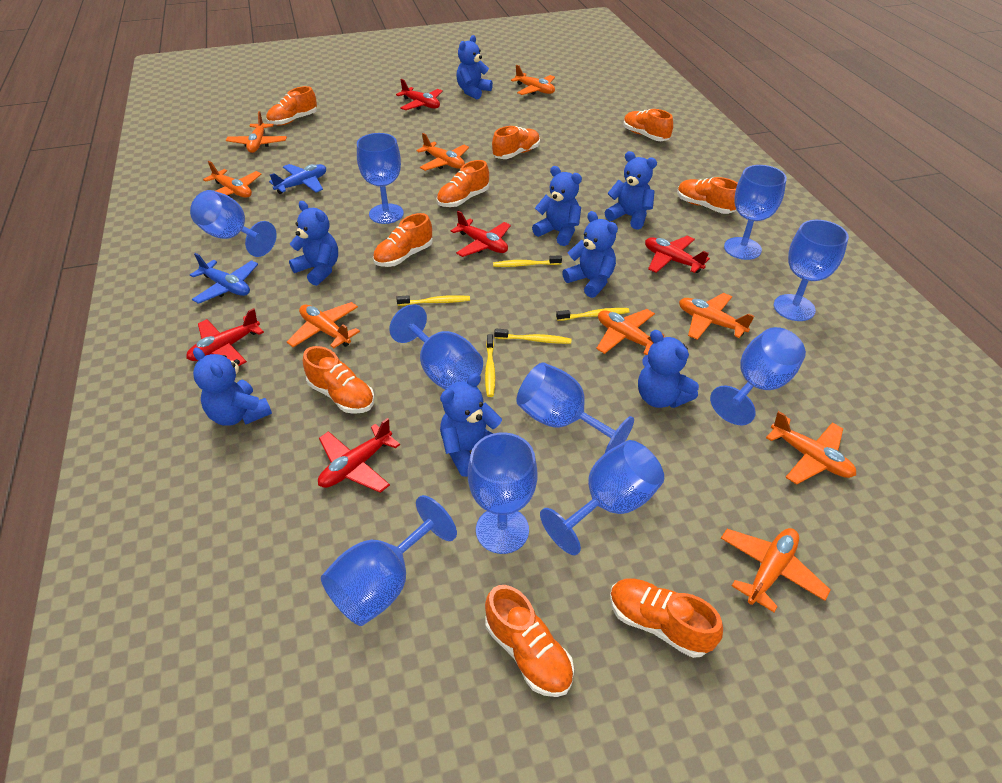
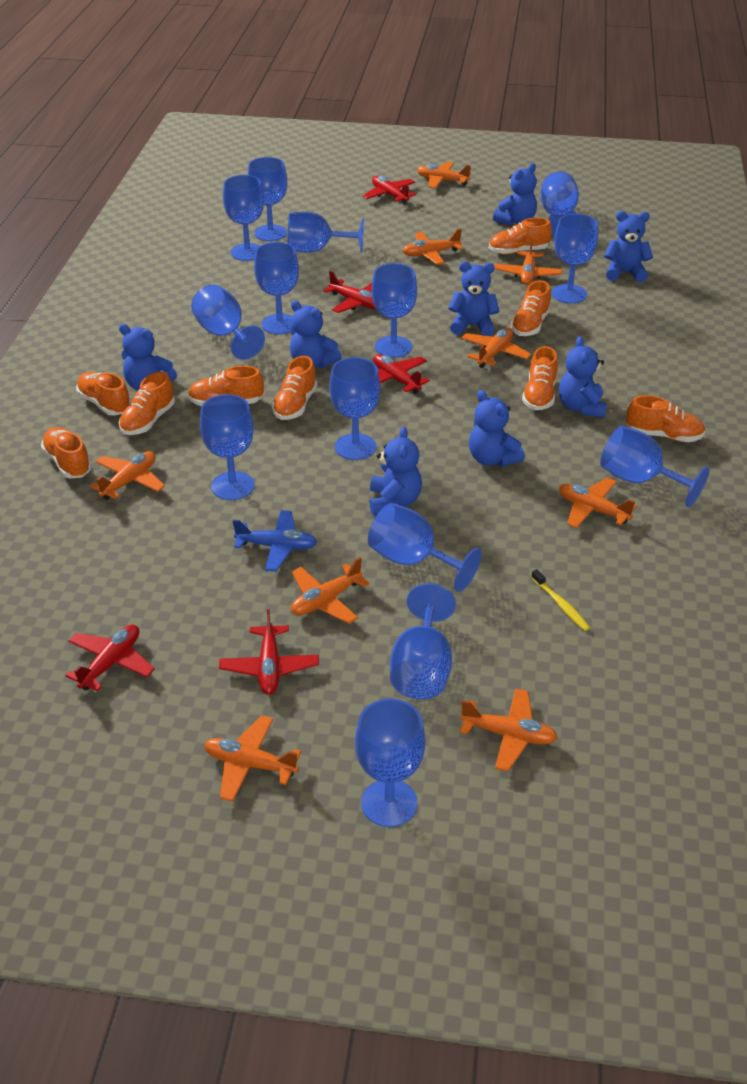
blue goblet: 10 -> 14
blue plane: 2 -> 1
yellow toothbrush: 5 -> 1

